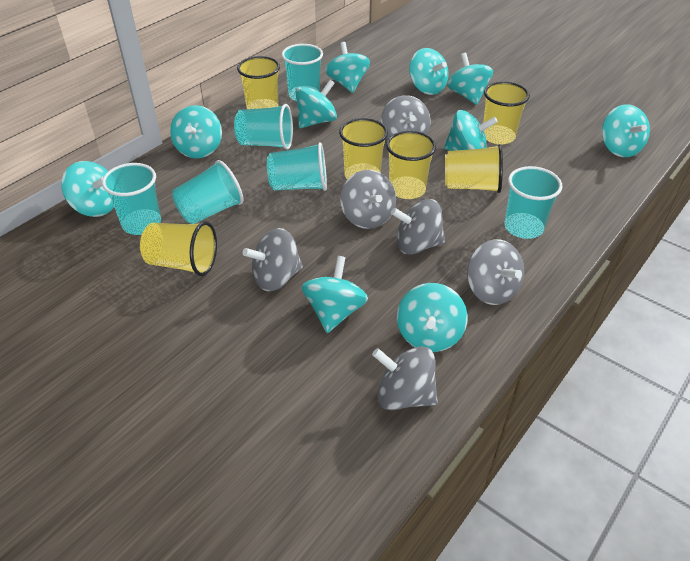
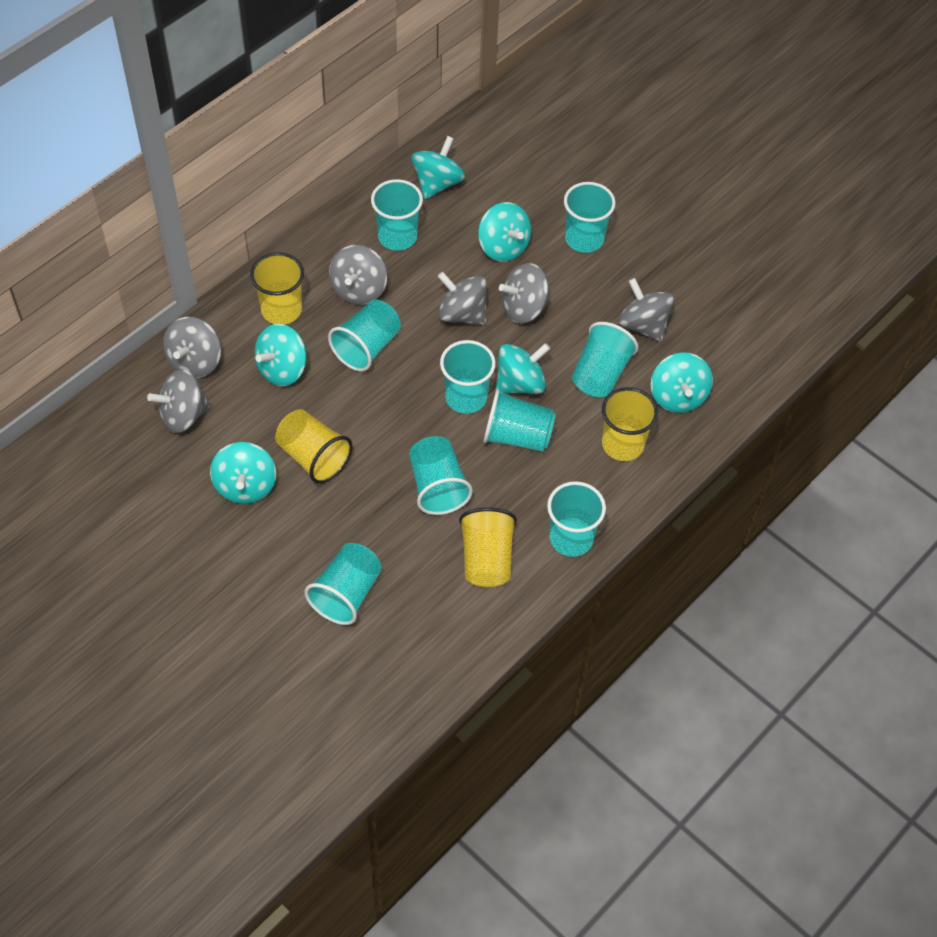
turquoise cup: 6 -> 9
turquoise spinning top: 10 -> 6
yellow cup: 6 -> 4

